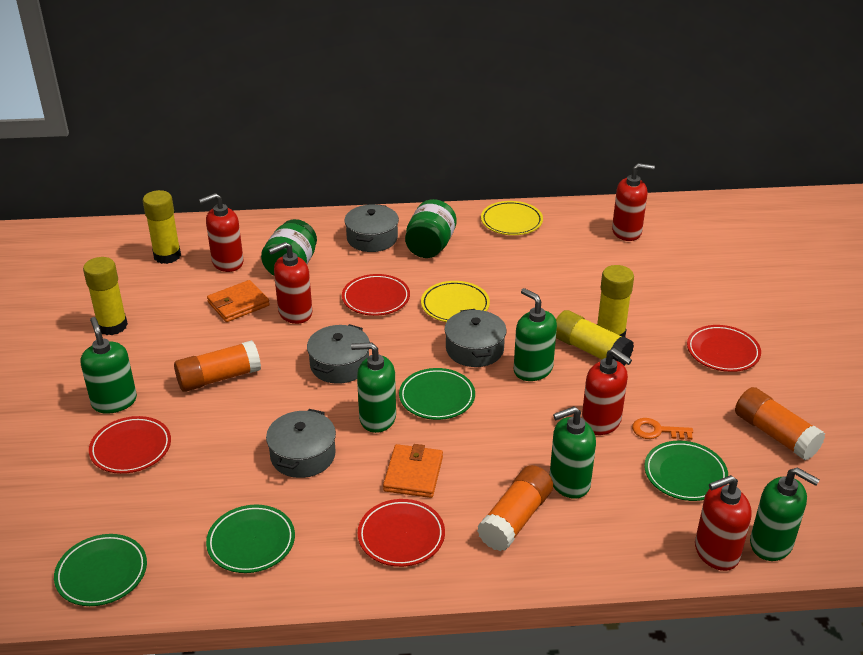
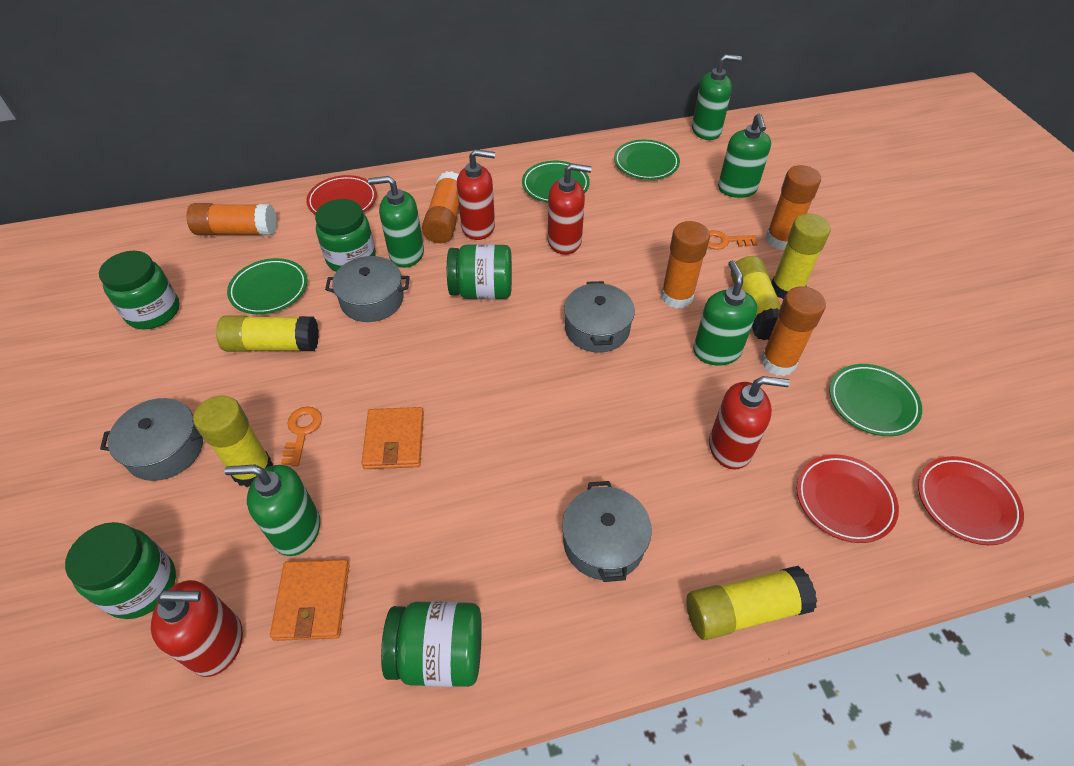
green jar: 2 -> 5
orange glue stick: 3 -> 5
orange key: 1 -> 2
red plate: 4 -> 3
red soap dispenser: 5 -> 4
yellow glue stick: 4 -> 5
yellow plate: 2 -> 0

